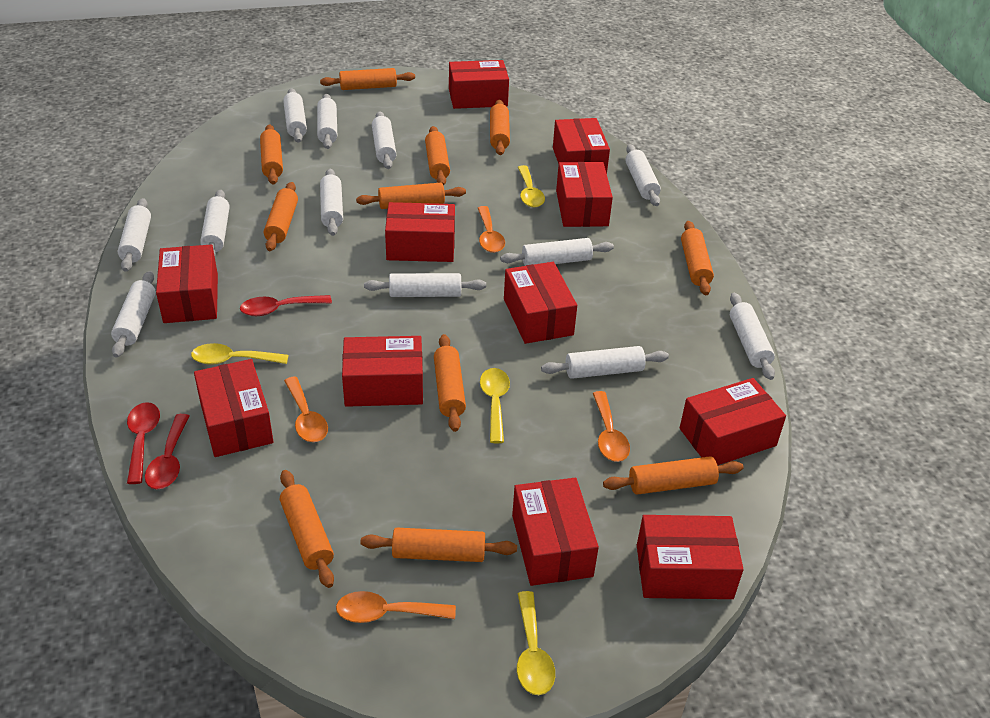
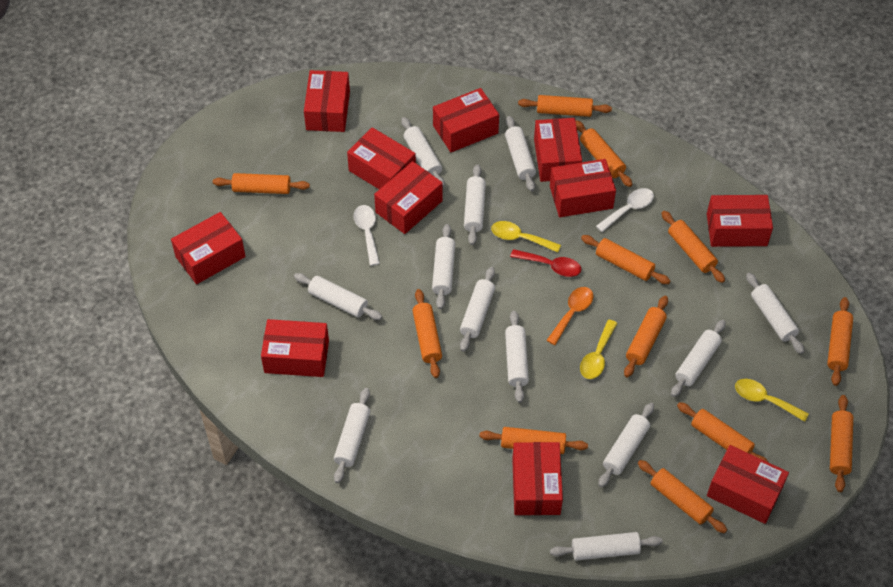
orange rolling pin: 11 -> 12
orange spoon: 4 -> 1
red spoon: 3 -> 1
white spoon: 0 -> 2
yellow spoon: 4 -> 3

